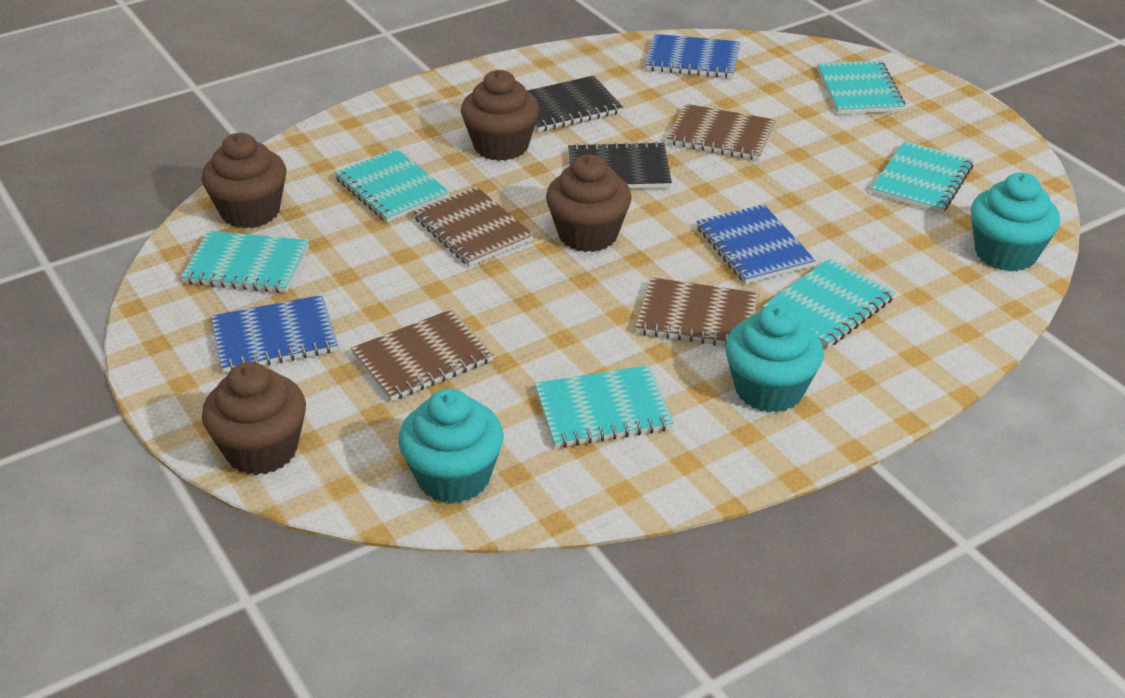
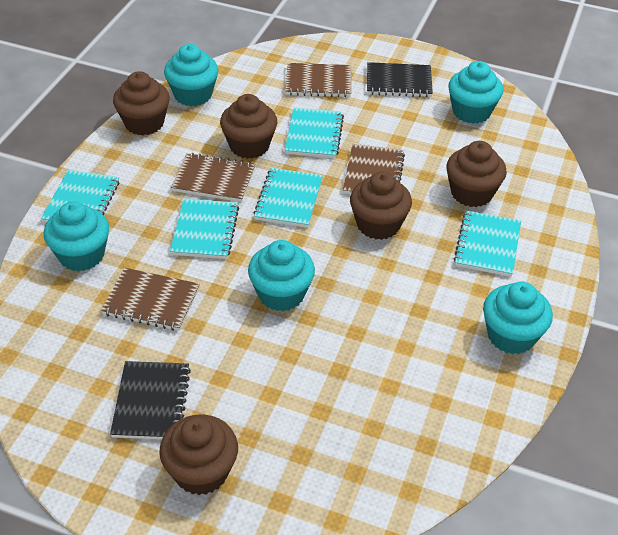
blue notebook: 3 -> 0
brown cupcake: 4 -> 5
turquoise cupcake: 3 -> 5
turquoise notebook: 6 -> 5

